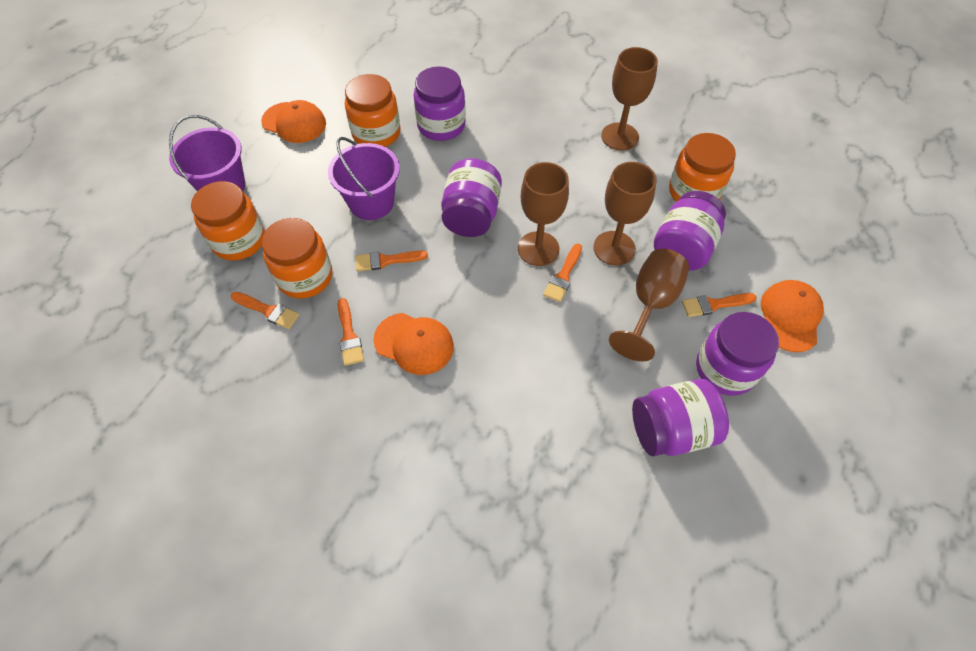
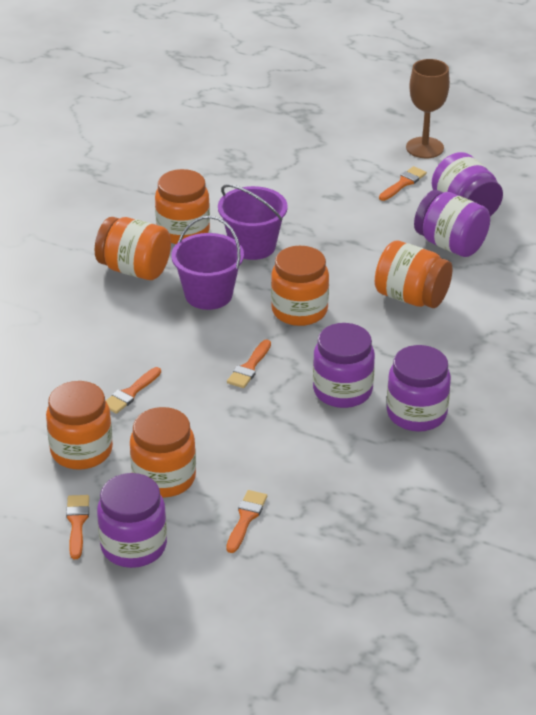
brown goblet: 4 -> 1
orange cap: 3 -> 0
orange jar: 4 -> 6

